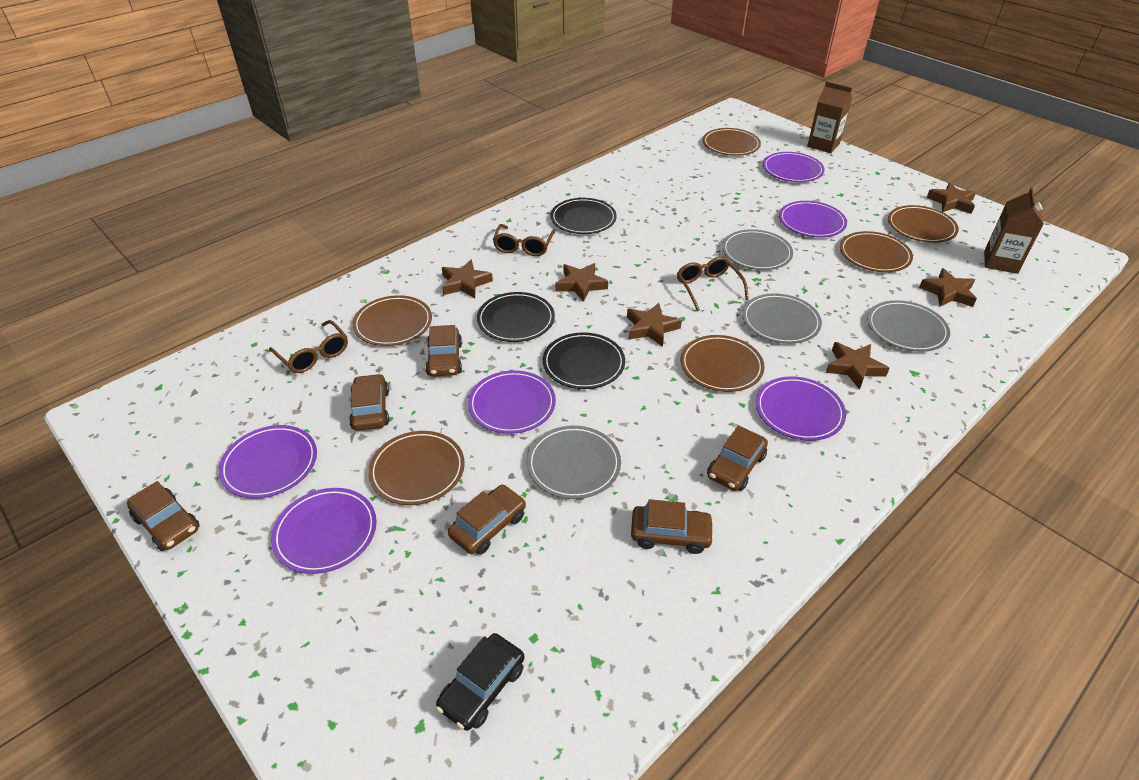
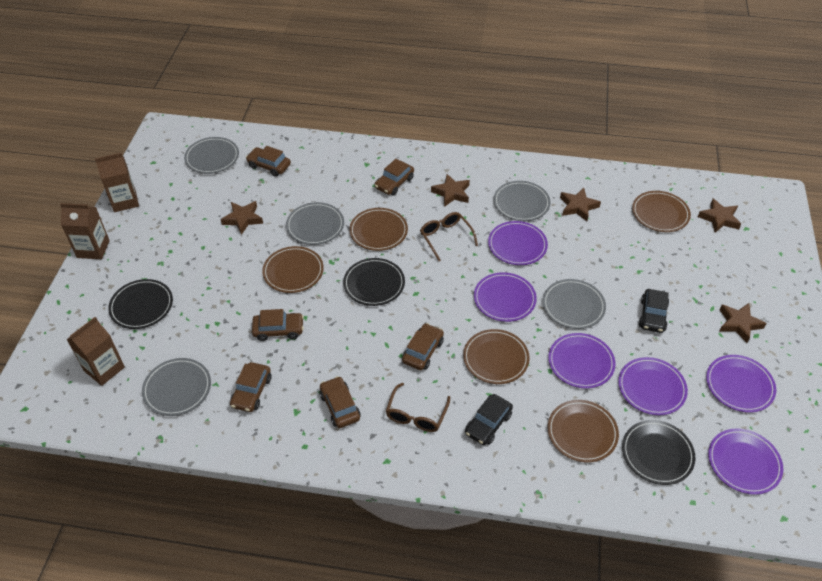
black car: 1 -> 2
brown carton: 2 -> 3
brown glasses: 3 -> 2
brown plate: 6 -> 5
brown star: 6 -> 5
grey plate: 4 -> 5

